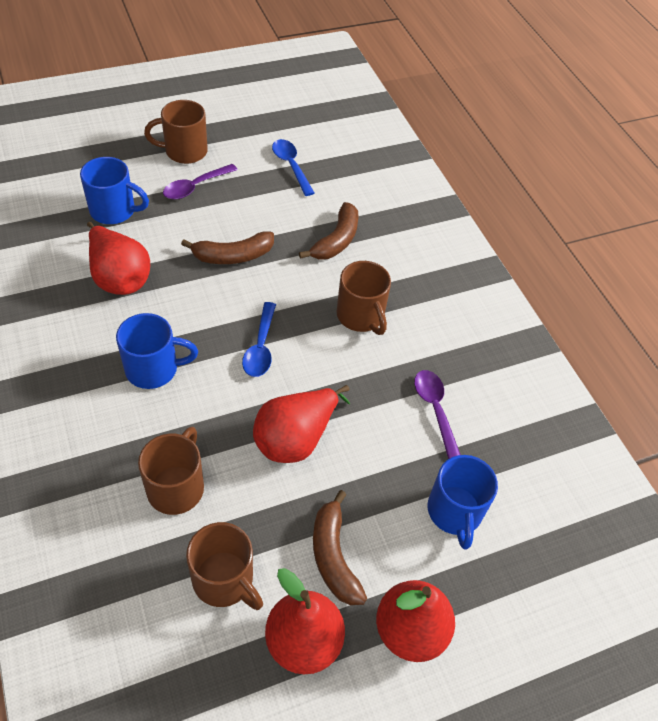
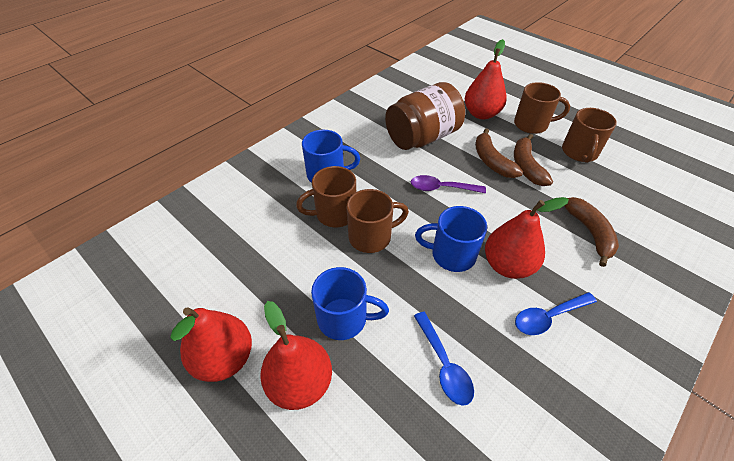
brown jar: 0 -> 1
purple spoon: 2 -> 1

